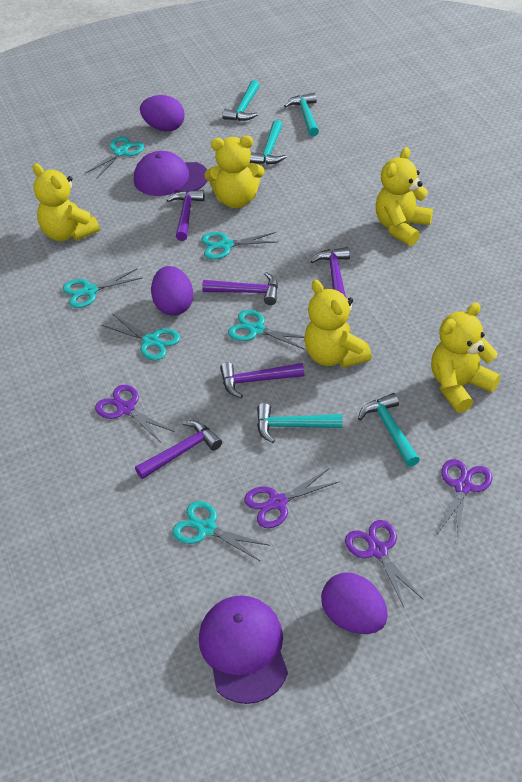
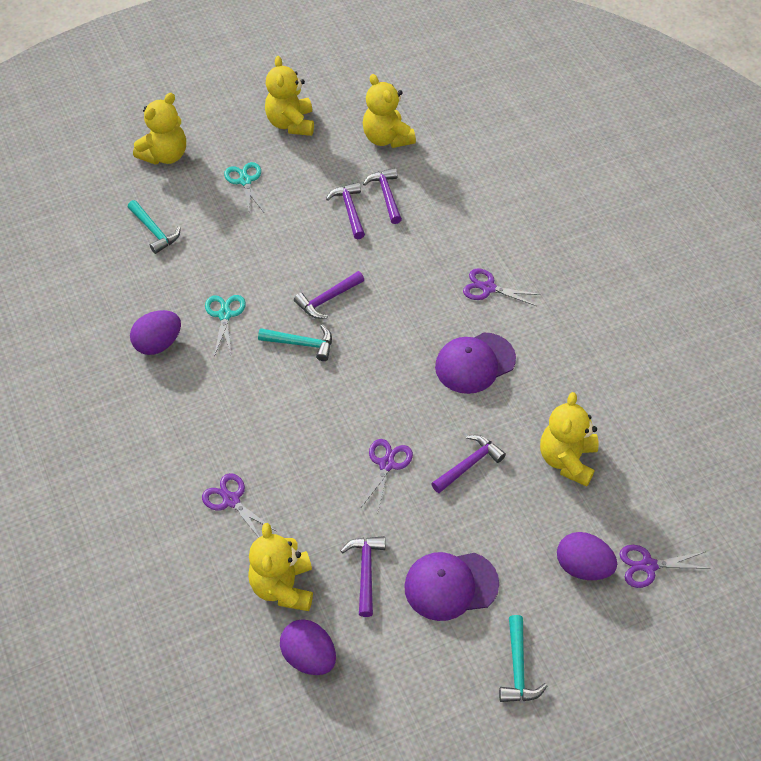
turquoise hammer: 5 -> 3
turquoise scissors: 6 -> 2

